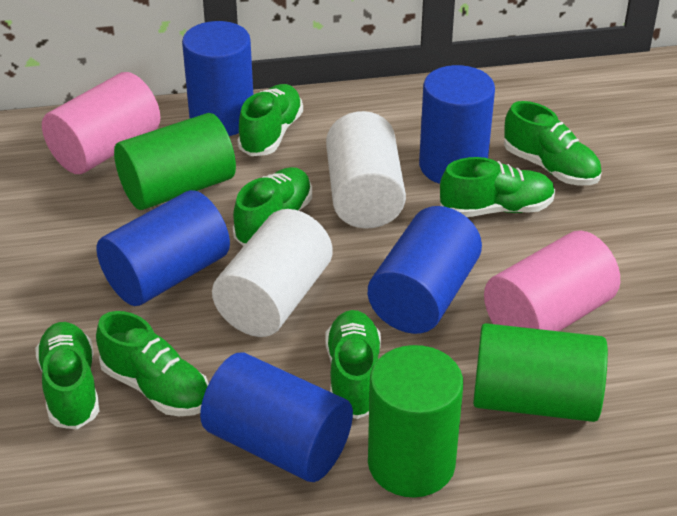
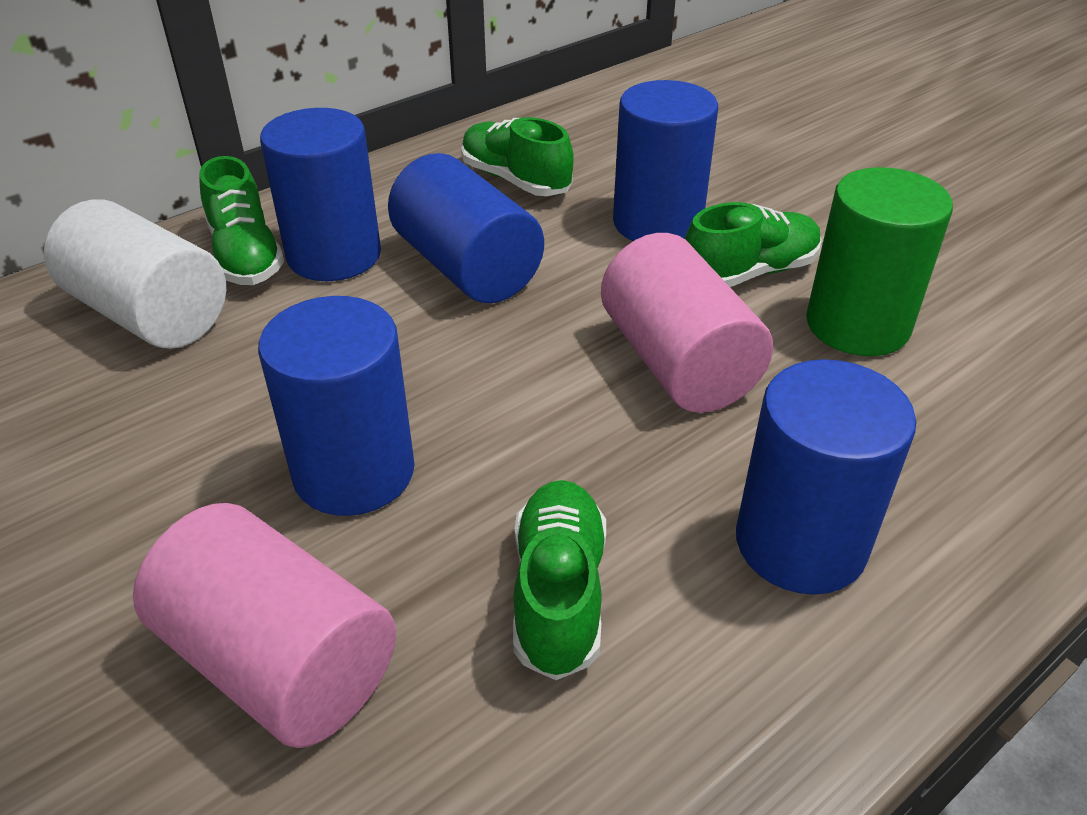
green cylinder: 3 -> 1
green shoe: 7 -> 4
white cylinder: 2 -> 1

